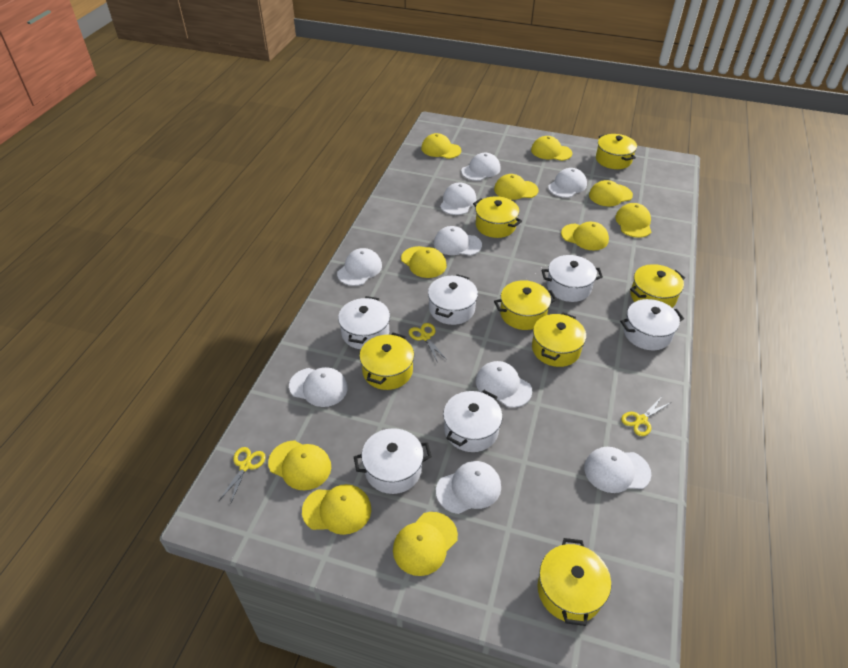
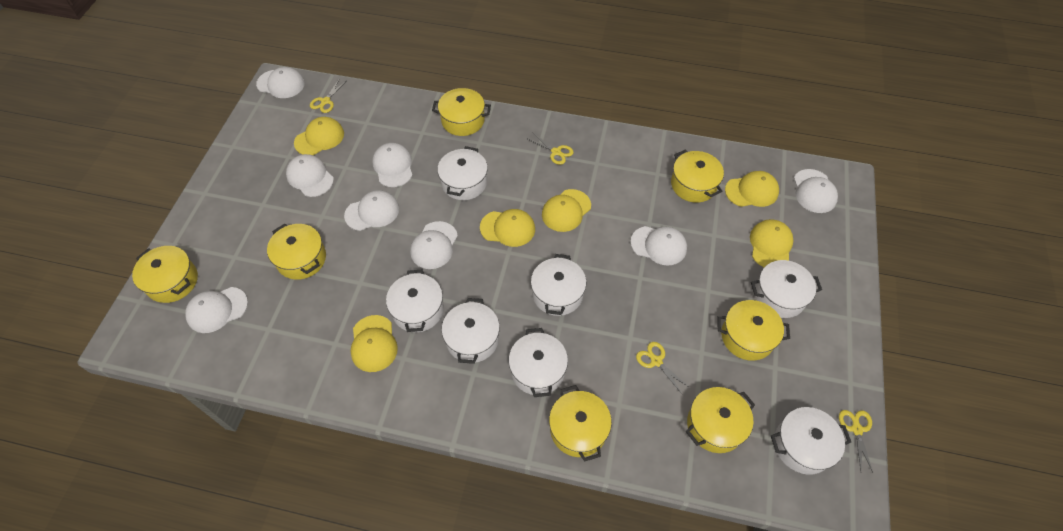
white cap: 9 -> 8
white pot: 6 -> 7
yellow cap: 10 -> 6
yellow scissors: 3 -> 4

